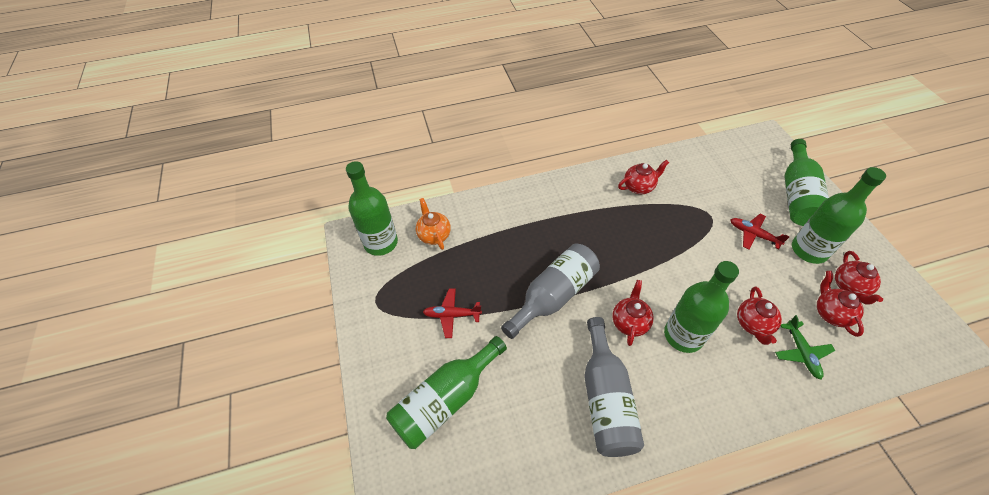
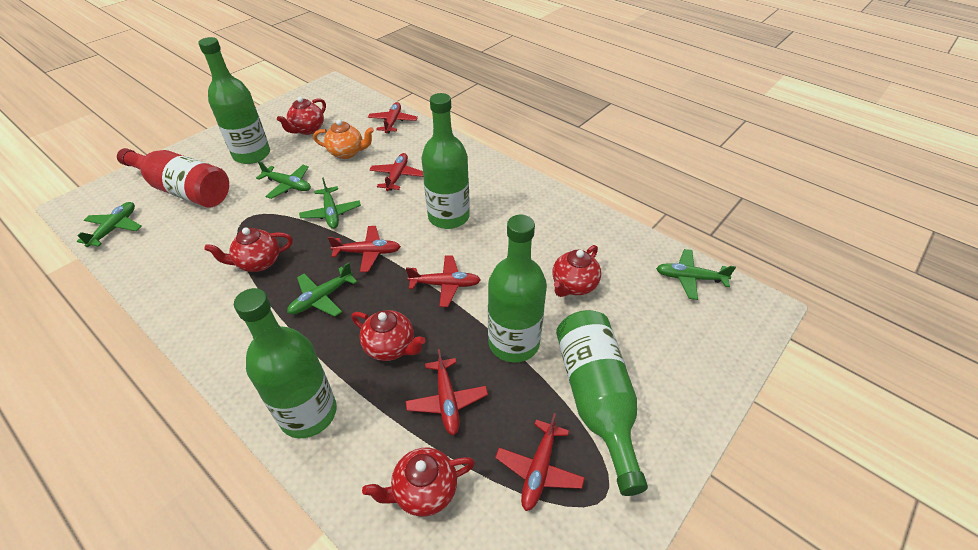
green plane: 1 -> 5
grey bottle: 2 -> 0
red bottle: 0 -> 1
red plane: 2 -> 6

